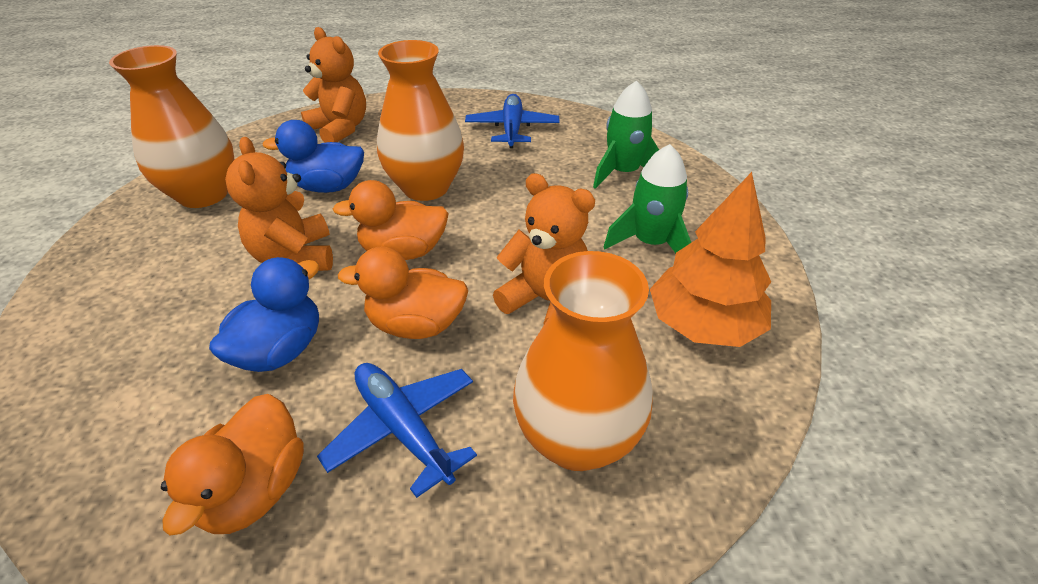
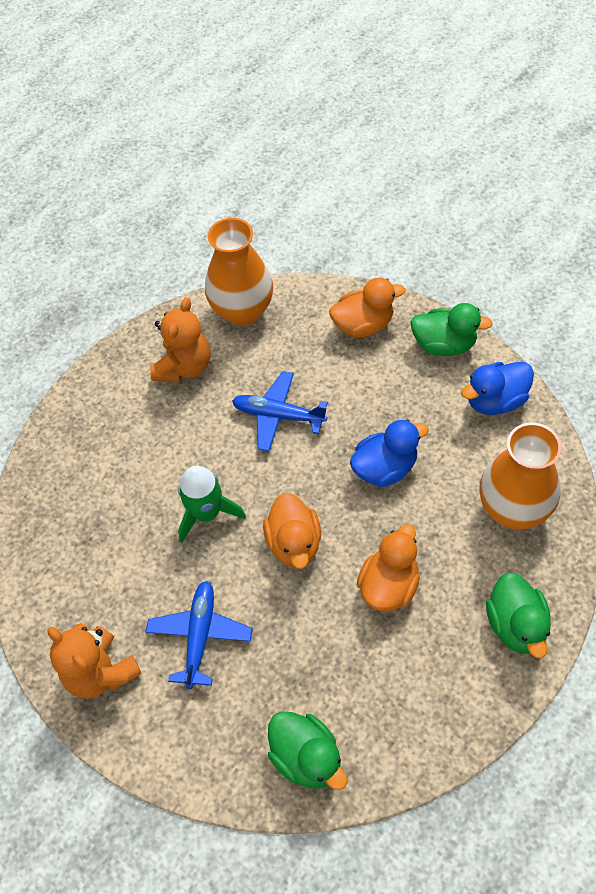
green duck: 0 -> 3
green rocket: 2 -> 1
orange teddy bear: 3 -> 2
orange tree: 1 -> 0
orange vase: 3 -> 2

